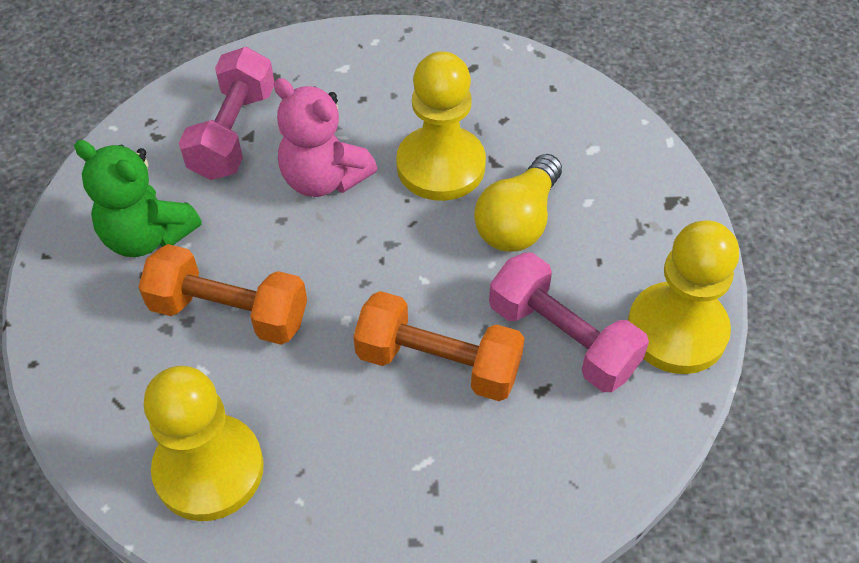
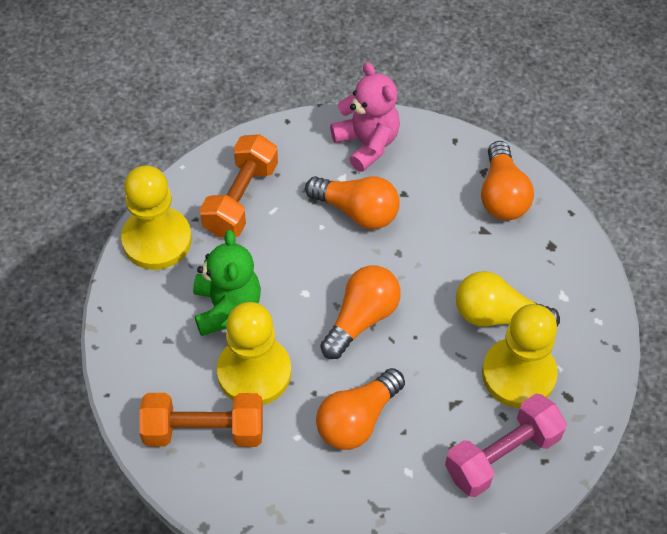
orange light bulb: 0 -> 4
pink dumbbell: 2 -> 1

